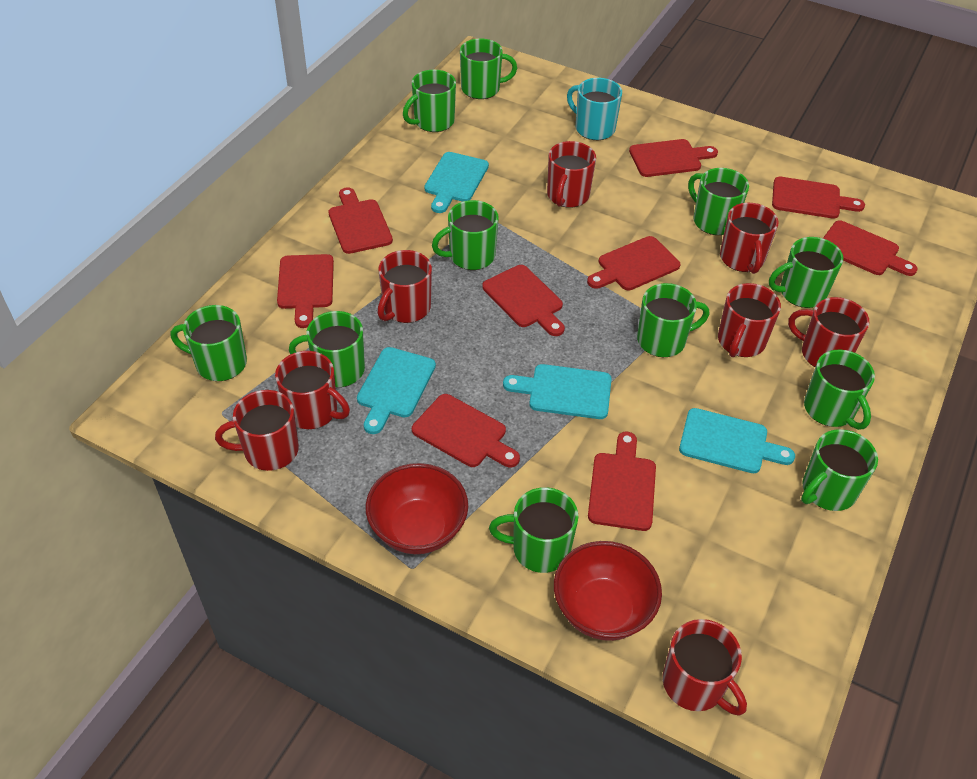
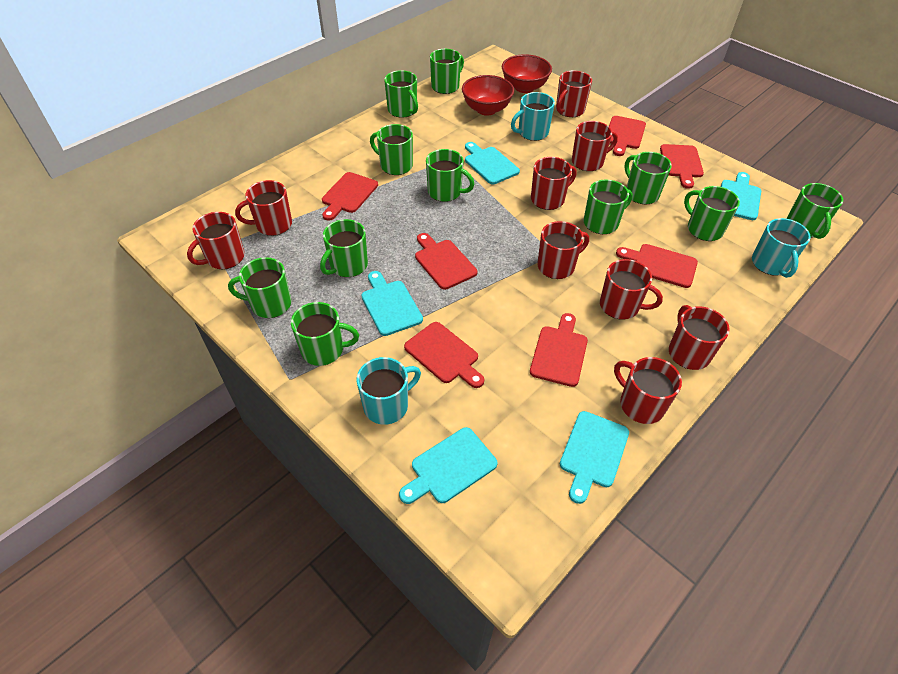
red cutting board: 9 -> 7
red mug: 8 -> 9
turquoise cutting board: 4 -> 5
turquoise mug: 1 -> 3

